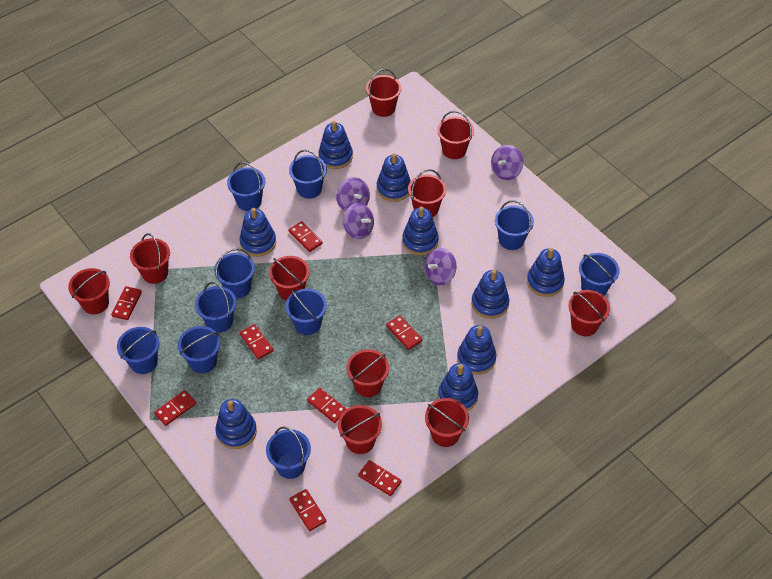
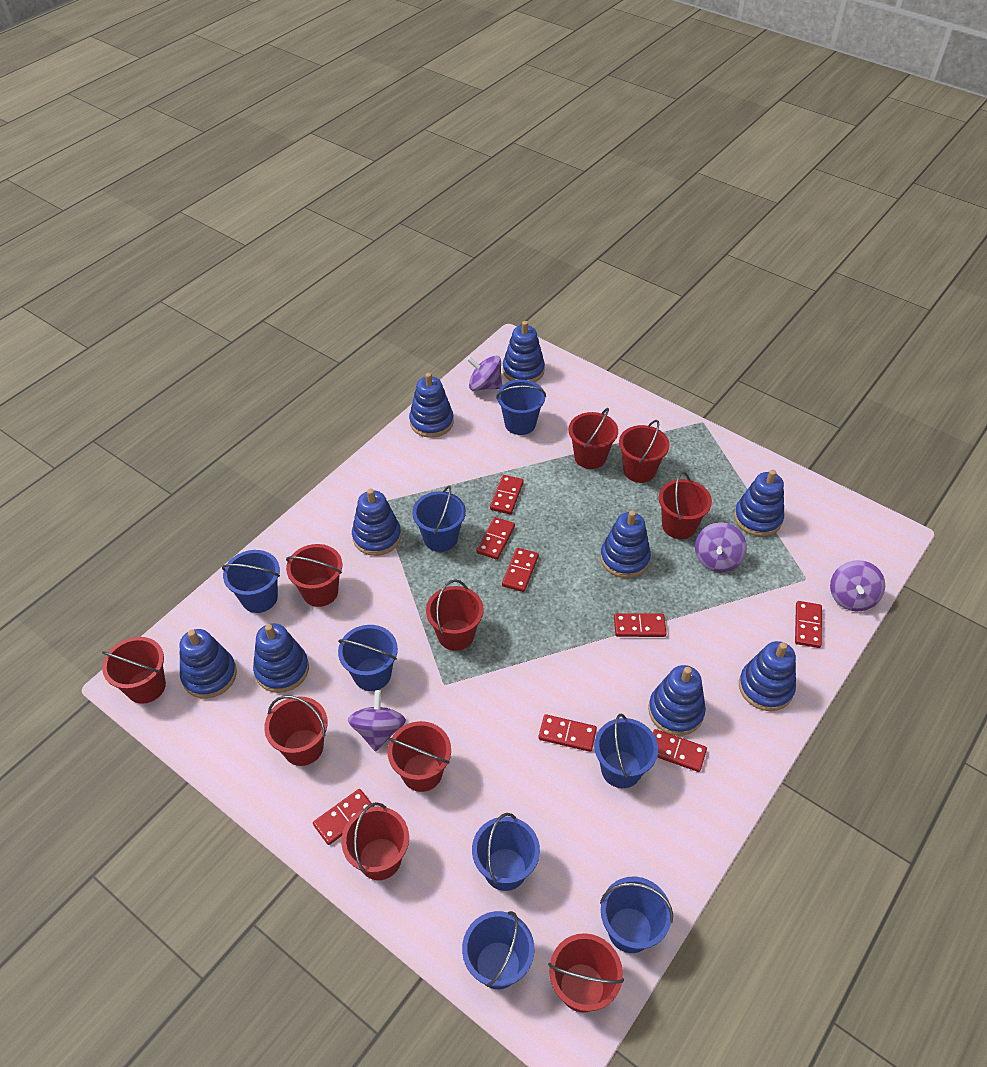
blue bucket: 10 -> 8

